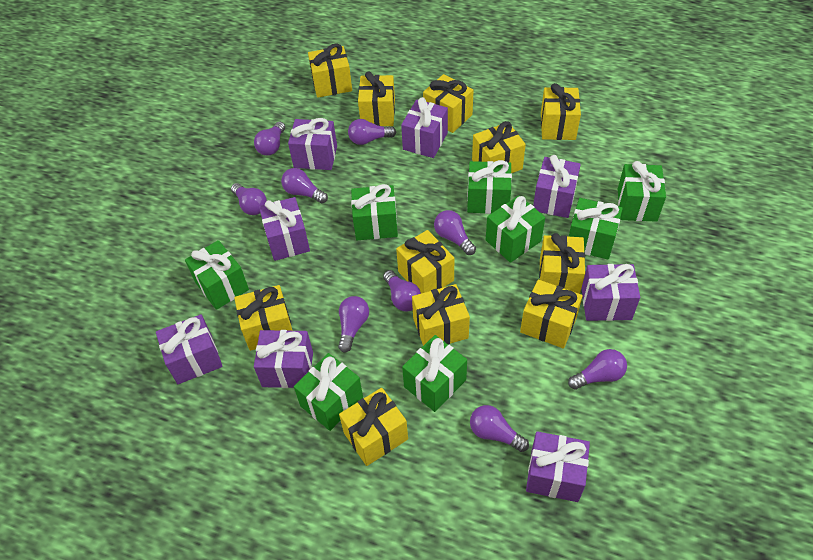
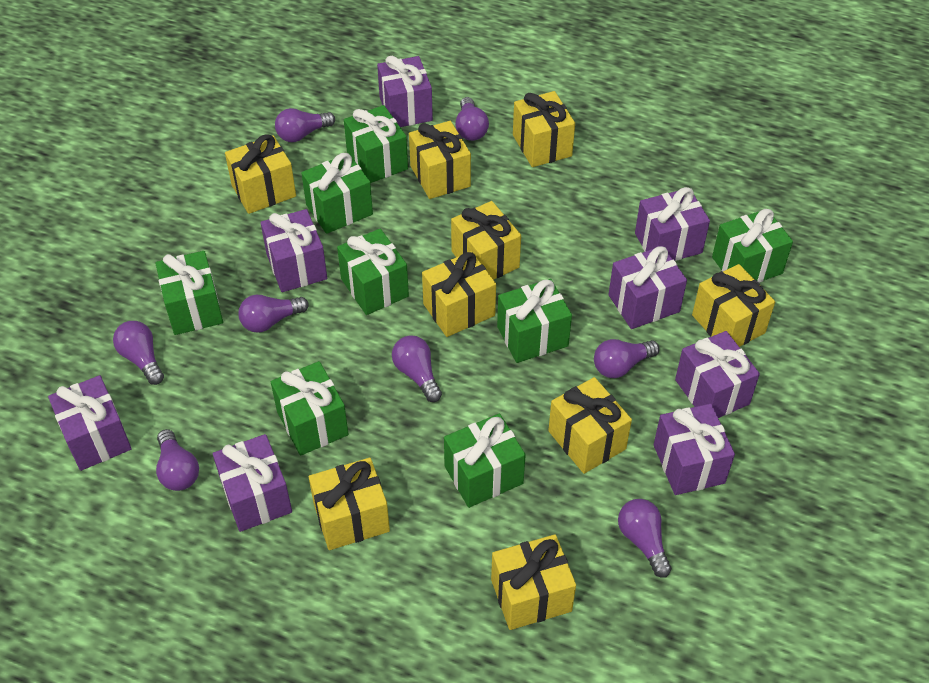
purple light bulb: 9 -> 8
yellow gift: 11 -> 9

